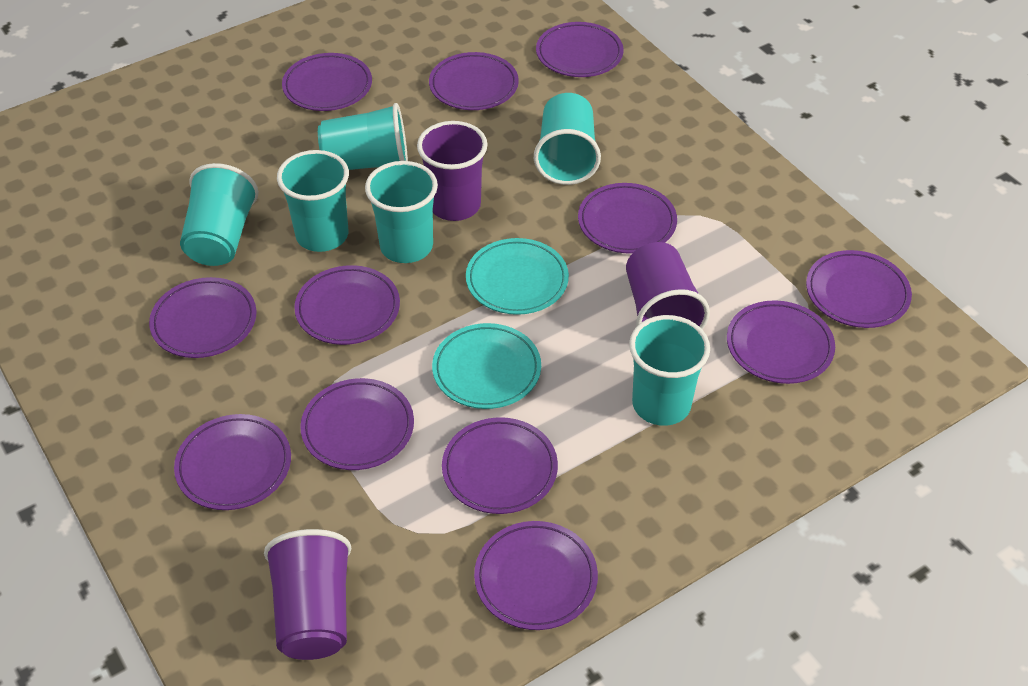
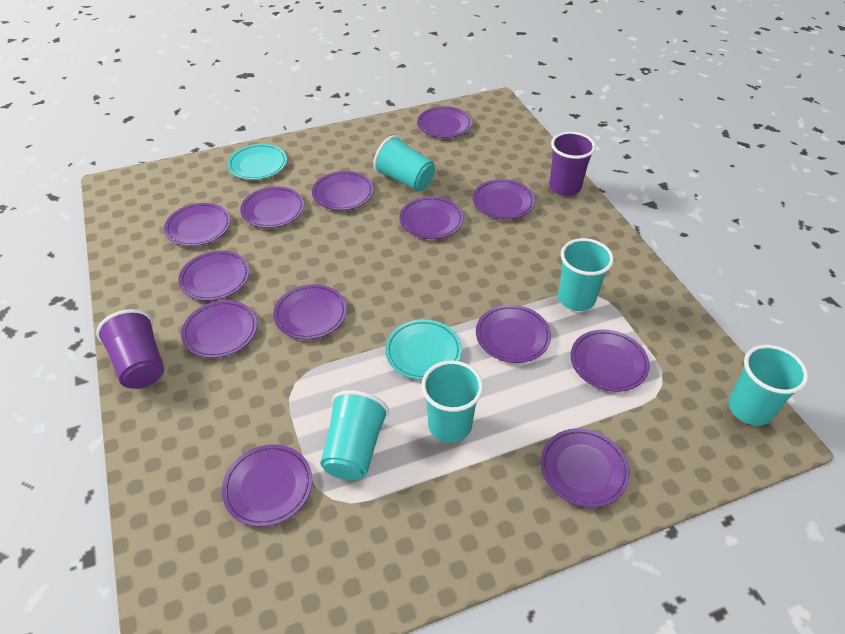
purple cup: 3 -> 2
purple plate: 12 -> 13
turquoise cup: 6 -> 5

